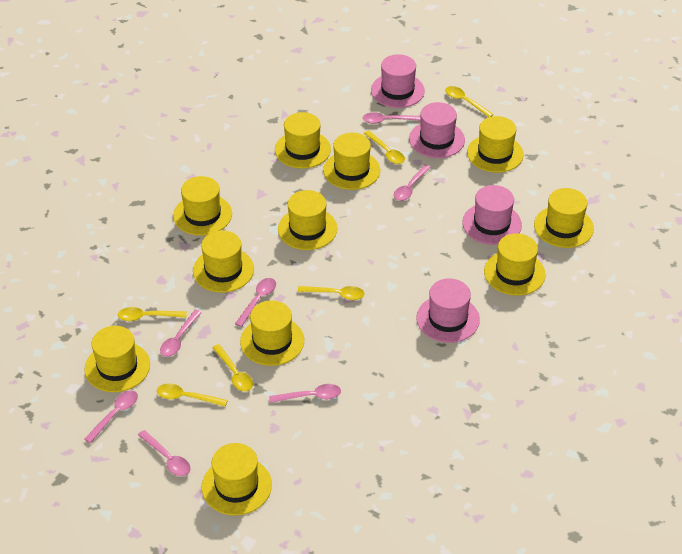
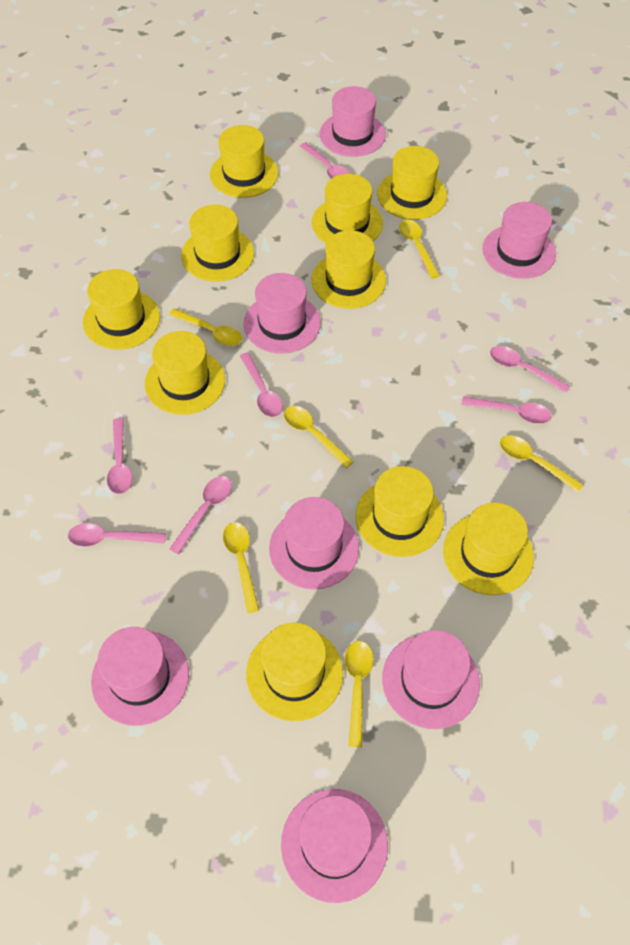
pink hat: 4 -> 7
yellow hat: 11 -> 10

